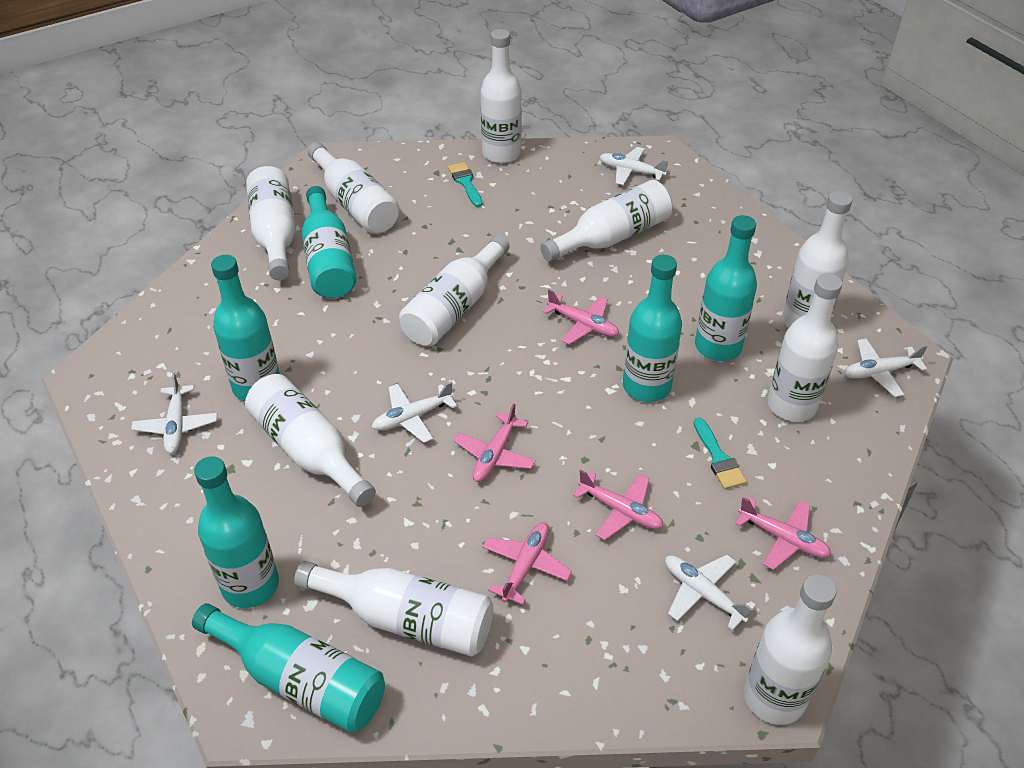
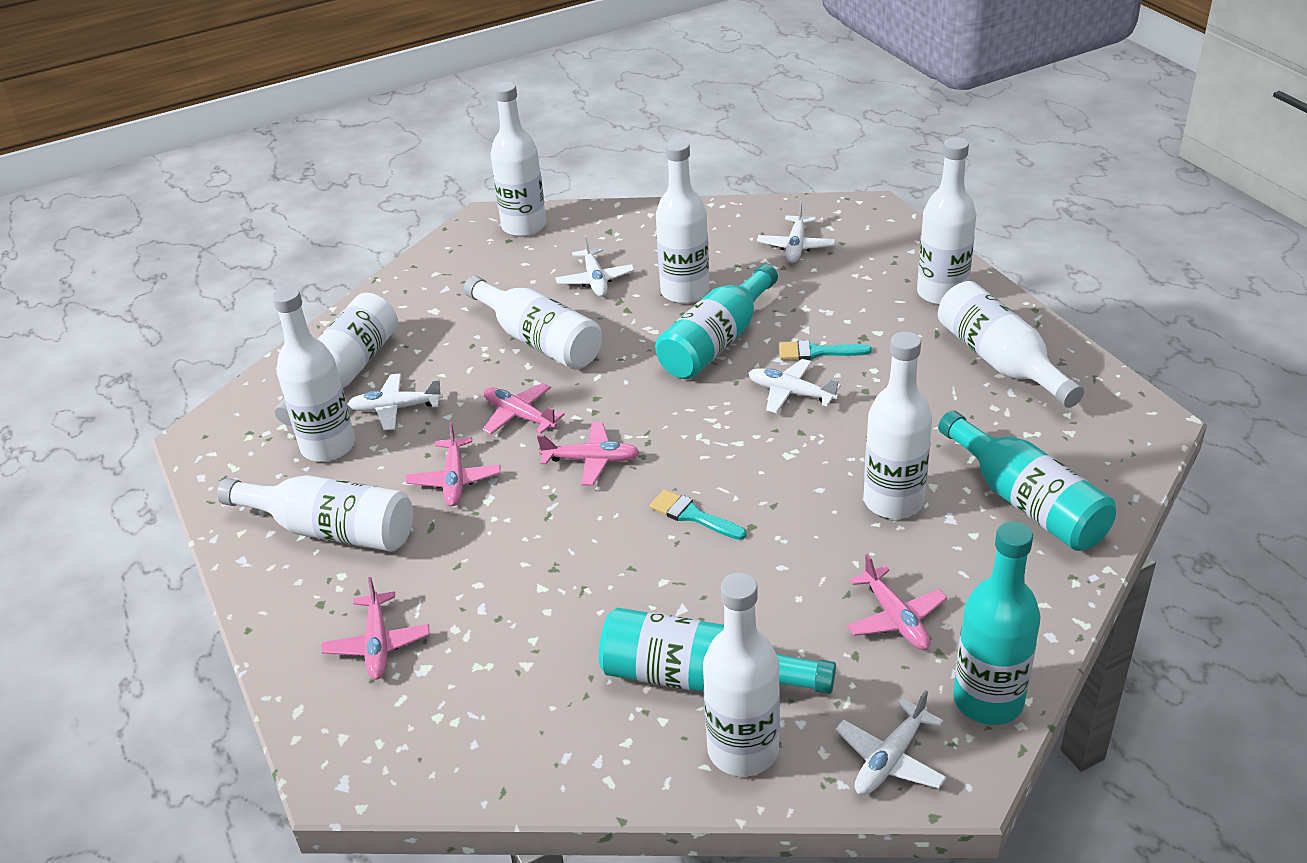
turquoise bottle: 6 -> 4

